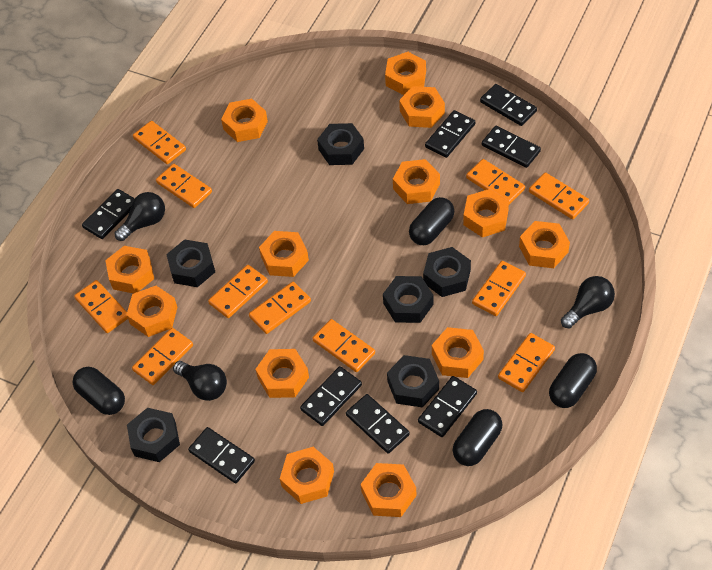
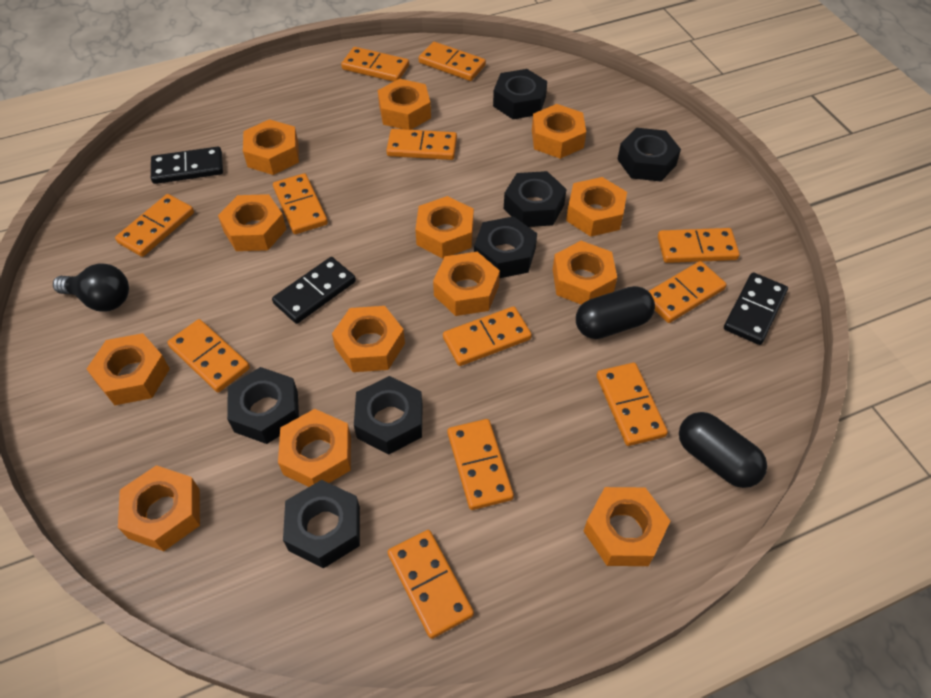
black capsule: 4 -> 2
black domino: 8 -> 3
black light bulb: 3 -> 1
black nut: 6 -> 7
orange domino: 11 -> 12

